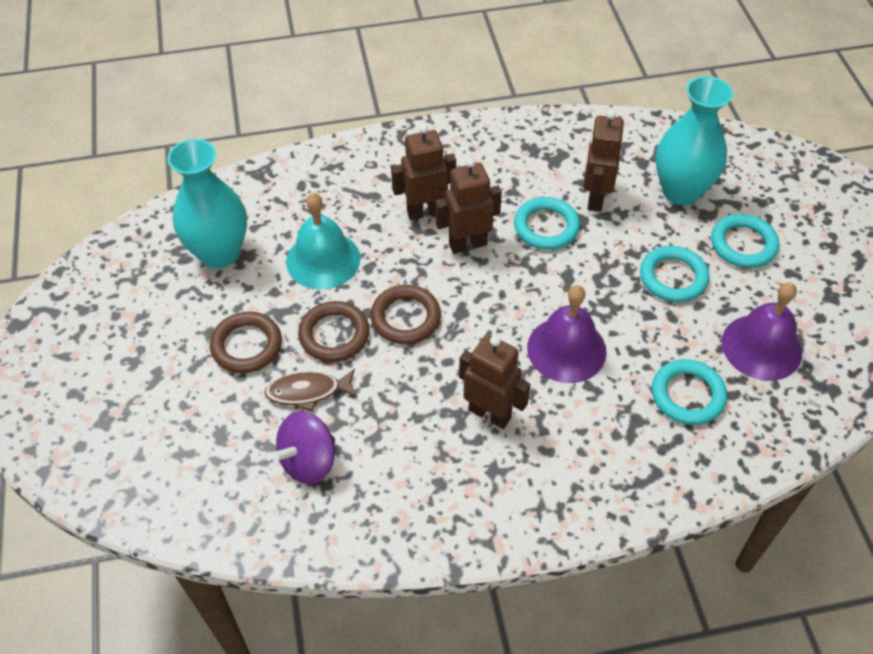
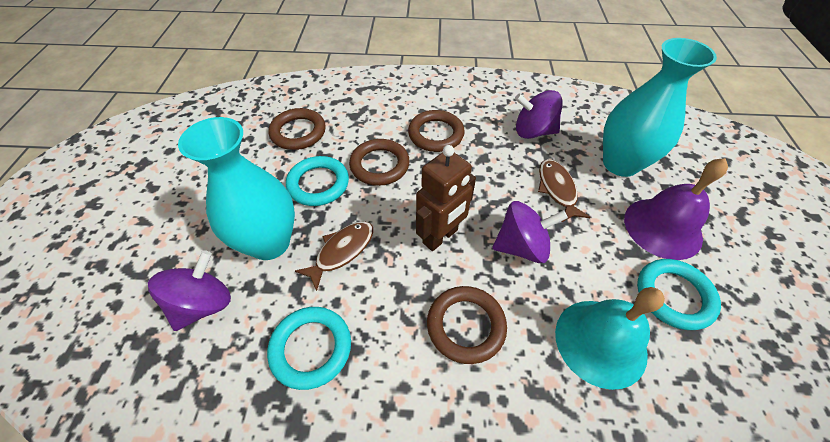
brown fish: 1 -> 2
brown ring: 3 -> 4
brown robot: 4 -> 1
purple bell: 2 -> 1
purple spinning top: 1 -> 3
turquoise ring: 4 -> 3

